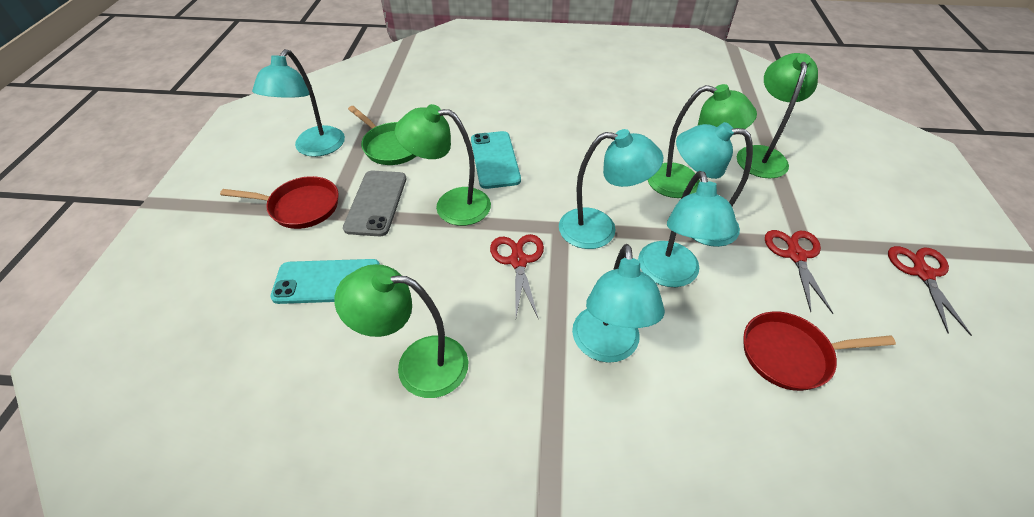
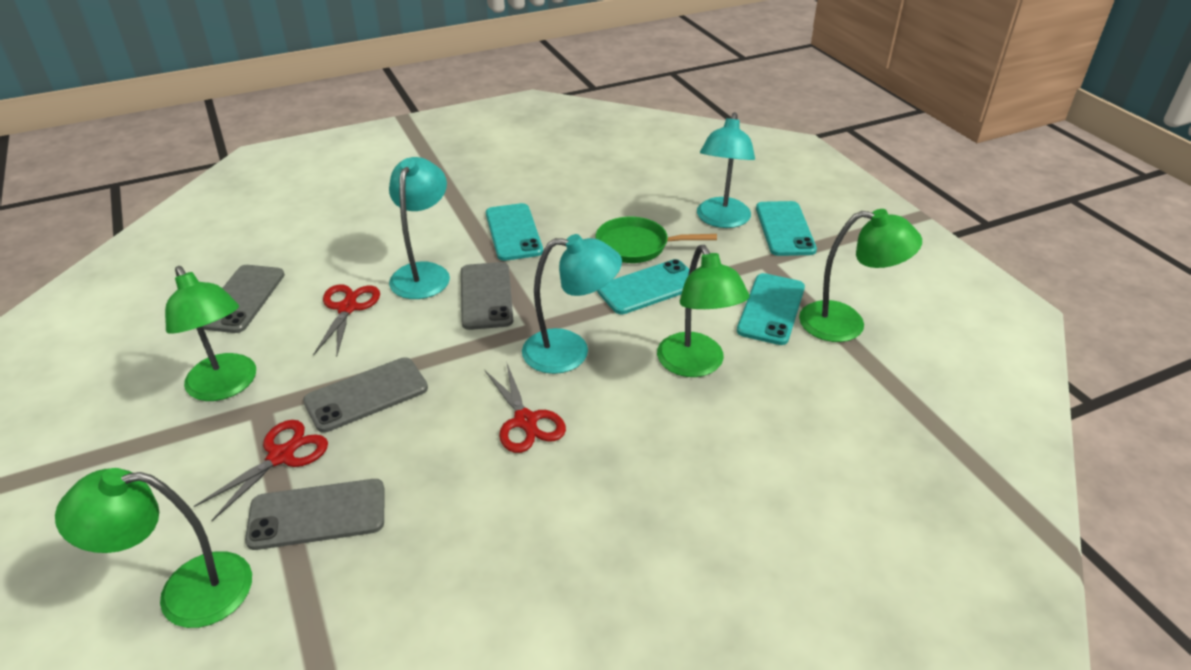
grey phone: 1 -> 4
red pan: 2 -> 0
turquoise lamp: 5 -> 3
turquoise phone: 2 -> 4

